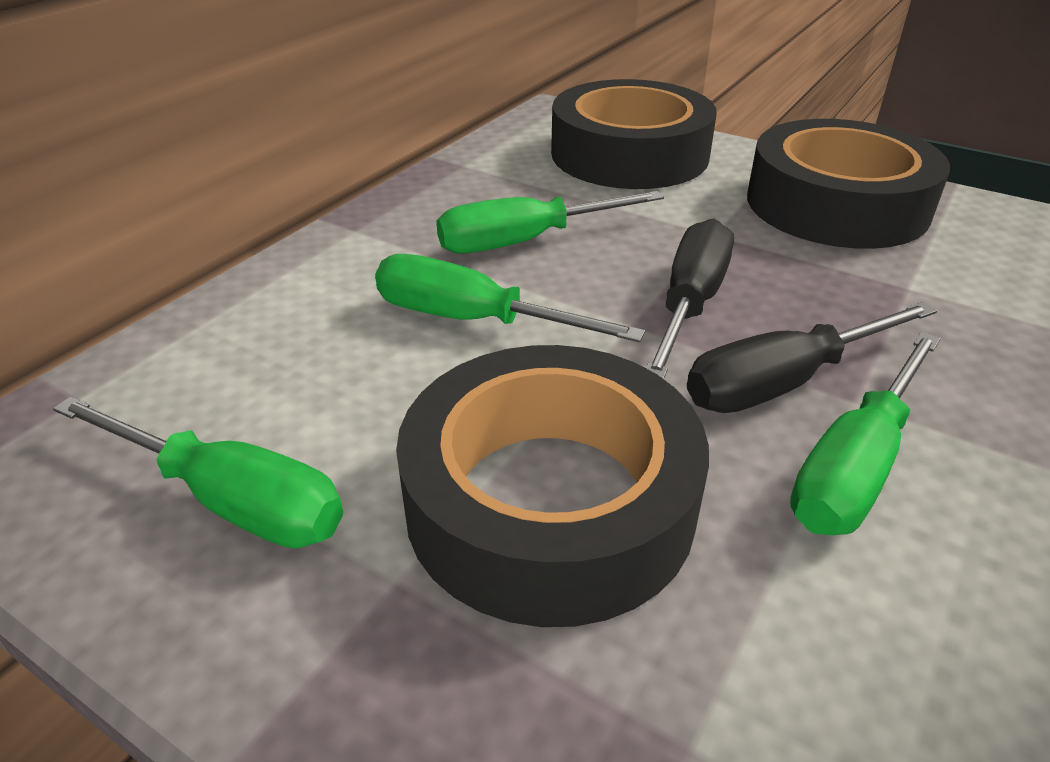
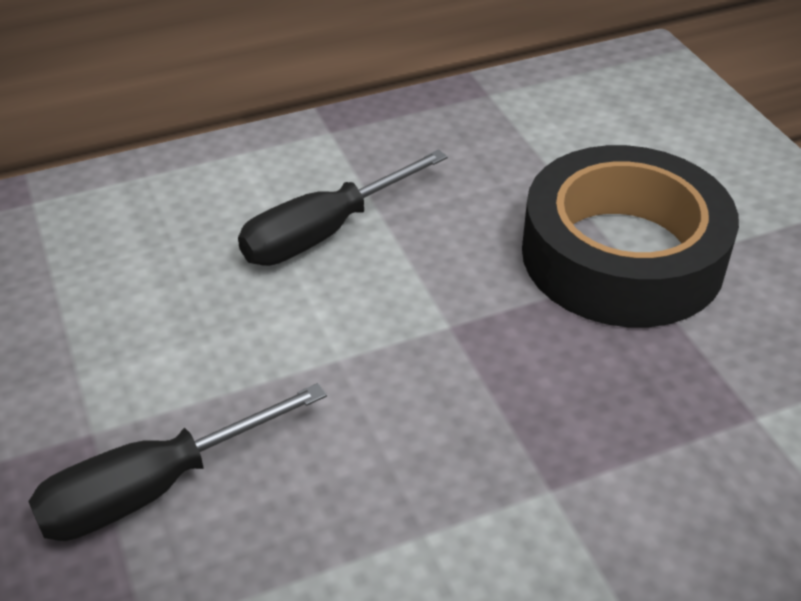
black tape: 3 -> 1
green screwdriver: 4 -> 0

